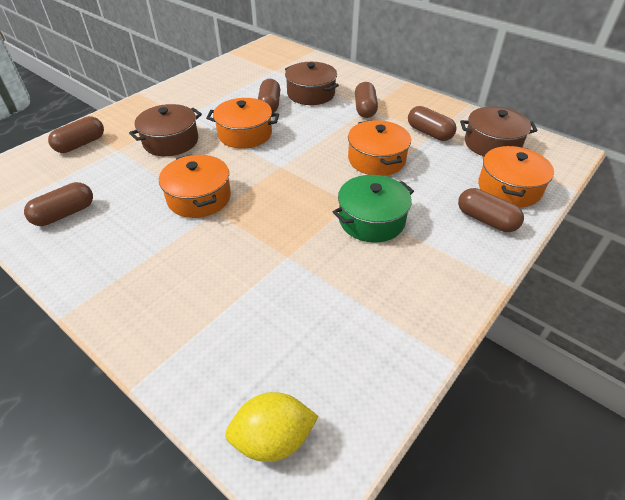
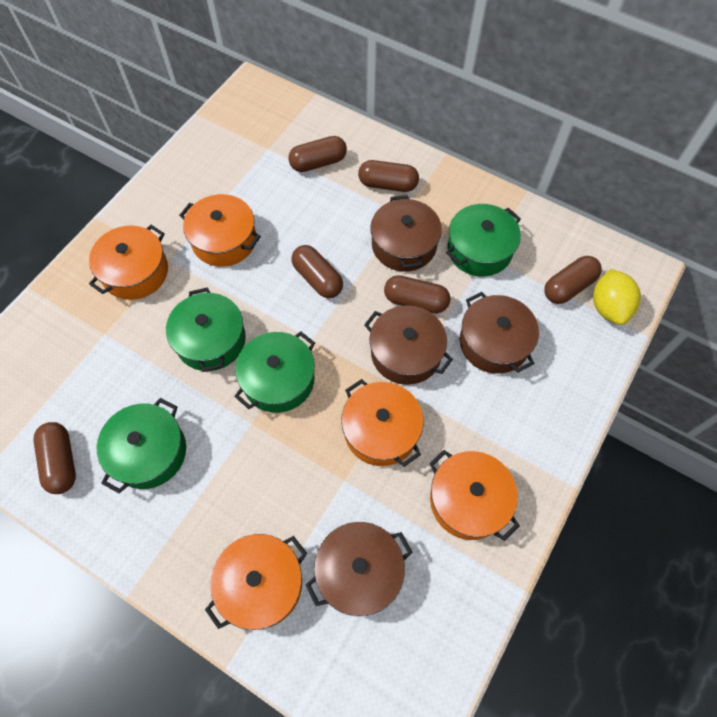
brown pot: 3 -> 4
green pot: 1 -> 4
orange pot: 4 -> 5

